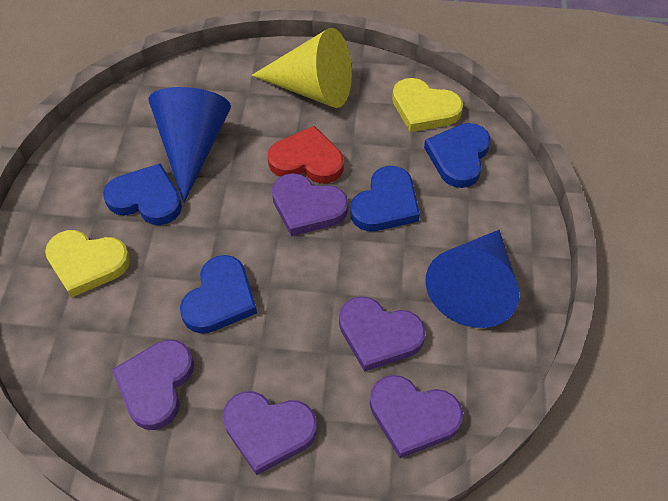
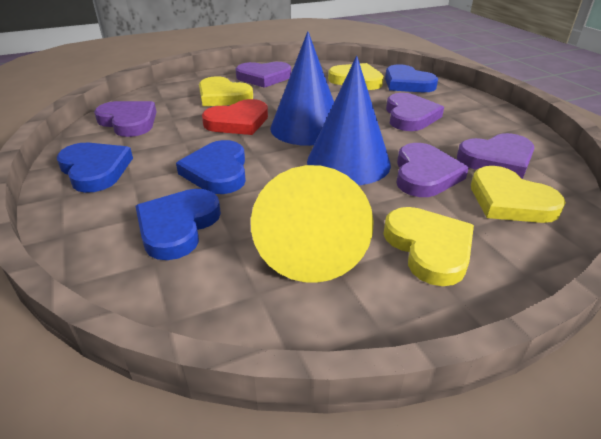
yellow heart: 2 -> 4

